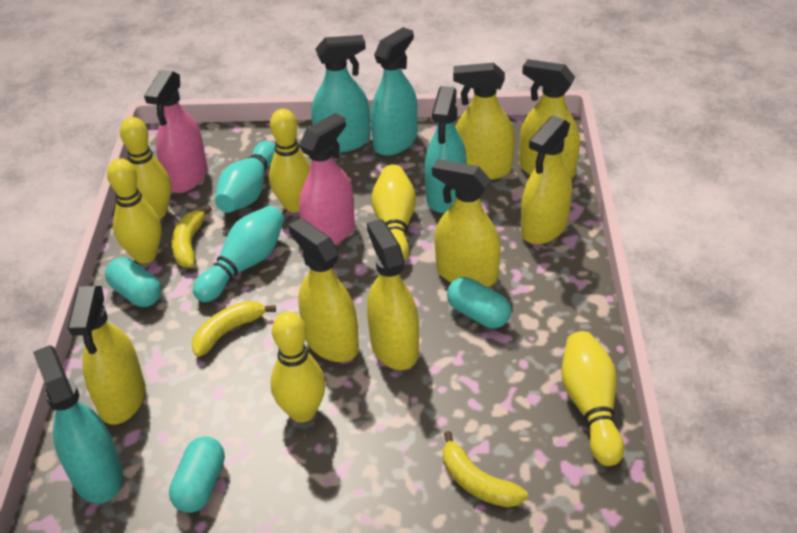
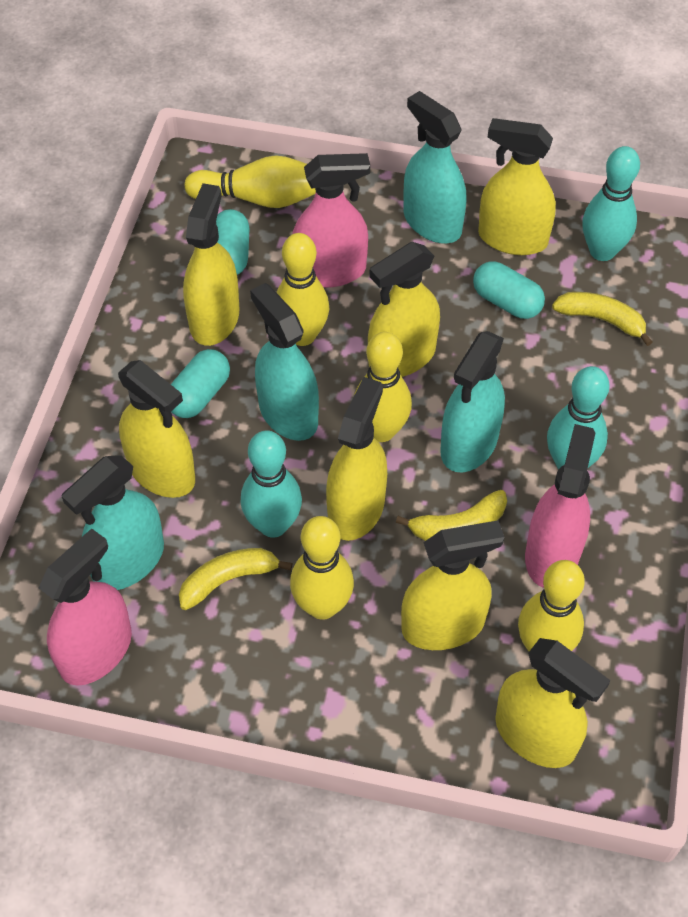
pink spray bottle: 2 -> 3
turquoise bowling pin: 2 -> 3
yellow bowling pin: 6 -> 5

